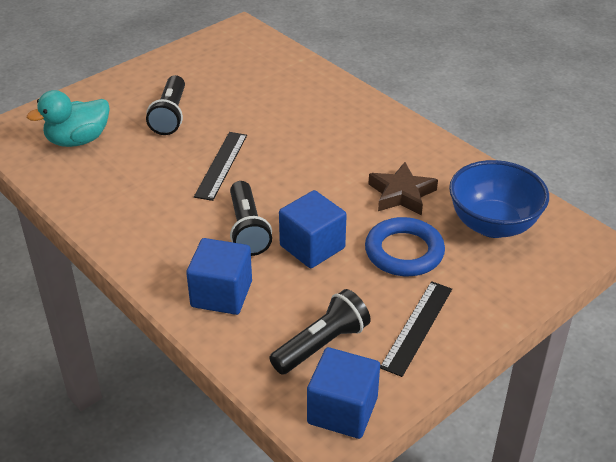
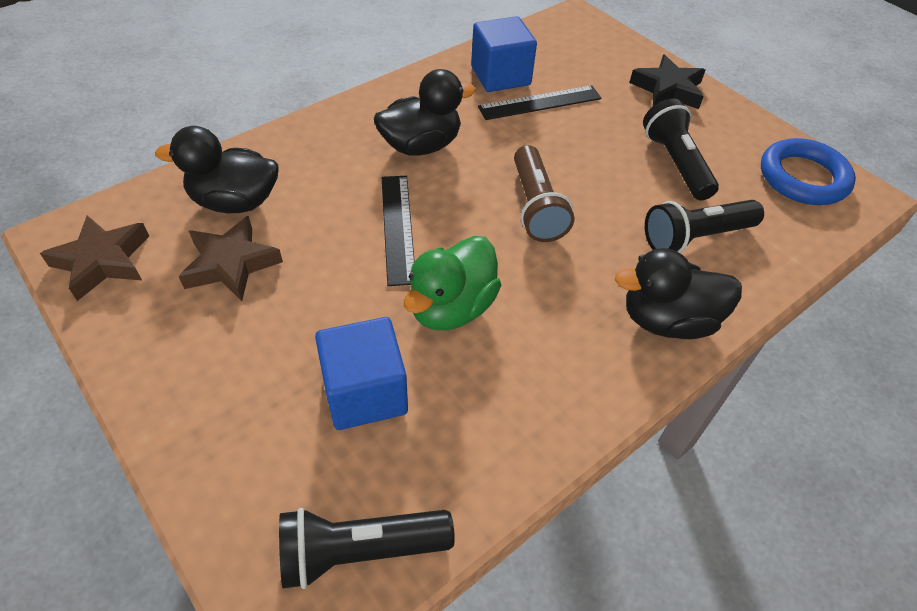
black duck: 0 -> 3
black star: 0 -> 1
blue bowl: 1 -> 0
blue cube: 3 -> 2
brown flashlight: 0 -> 1
brown star: 1 -> 2
green duck: 0 -> 1
turquoise duck: 1 -> 0

